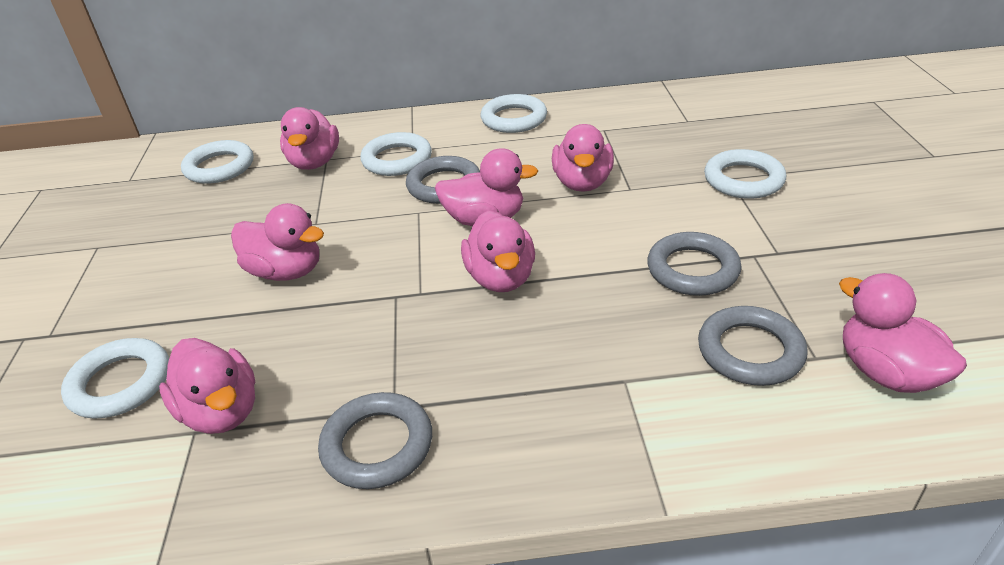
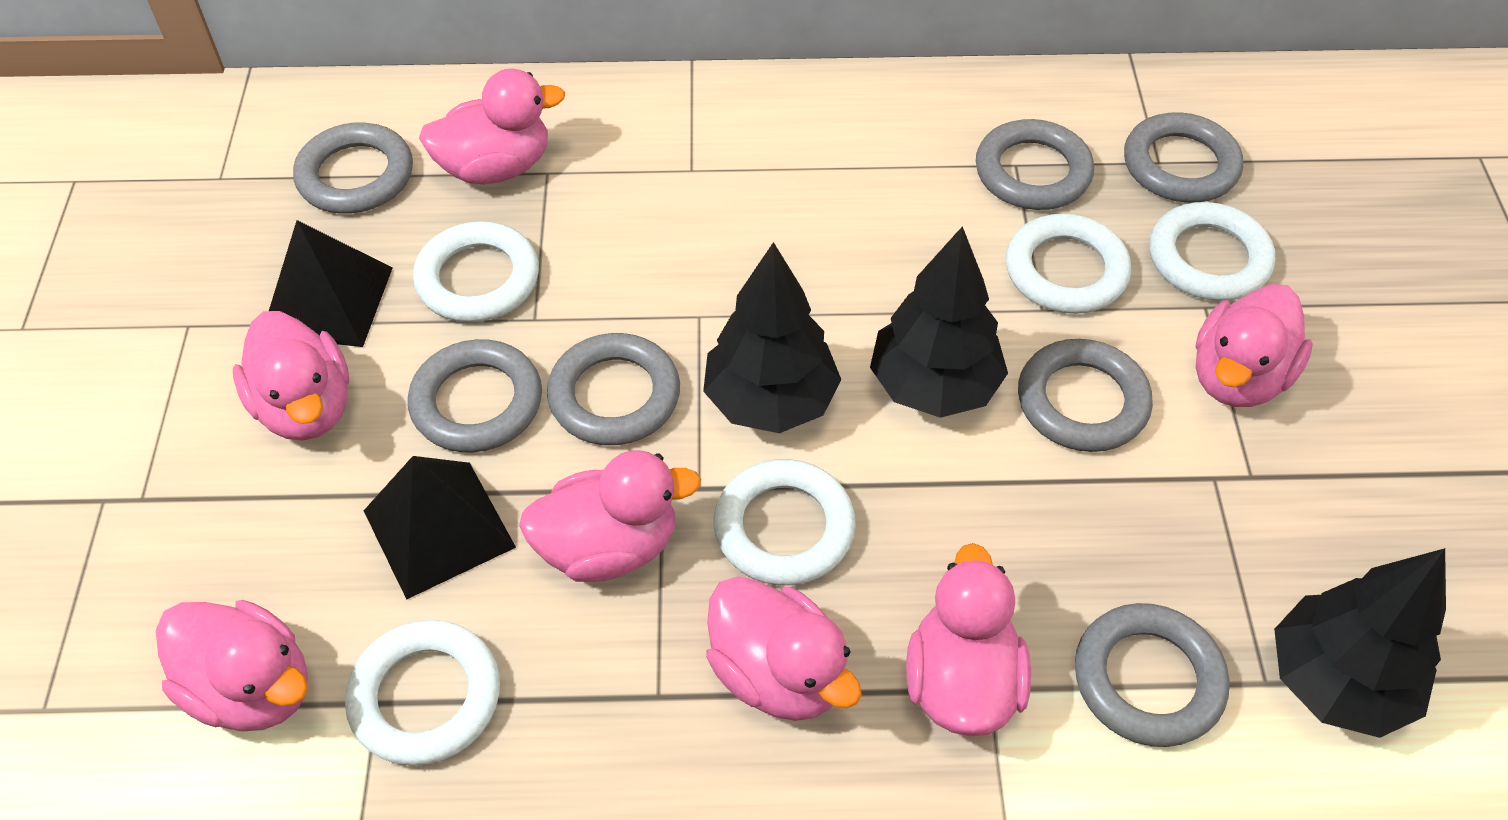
black pyramid: 0 -> 2
black tree: 0 -> 3
grey ring: 4 -> 7

